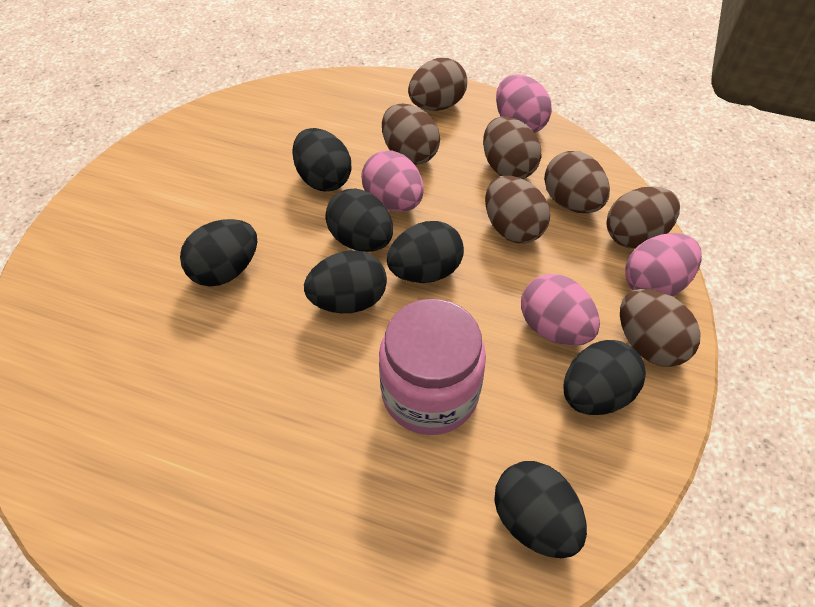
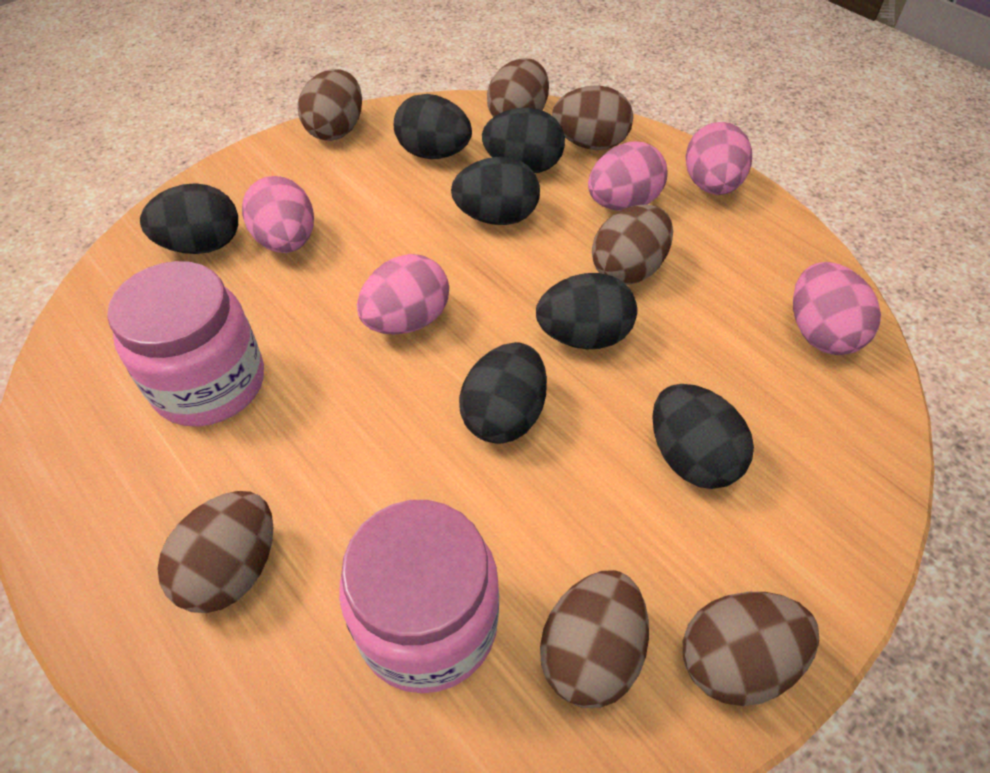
pink egg: 4 -> 5
pink jar: 1 -> 2

